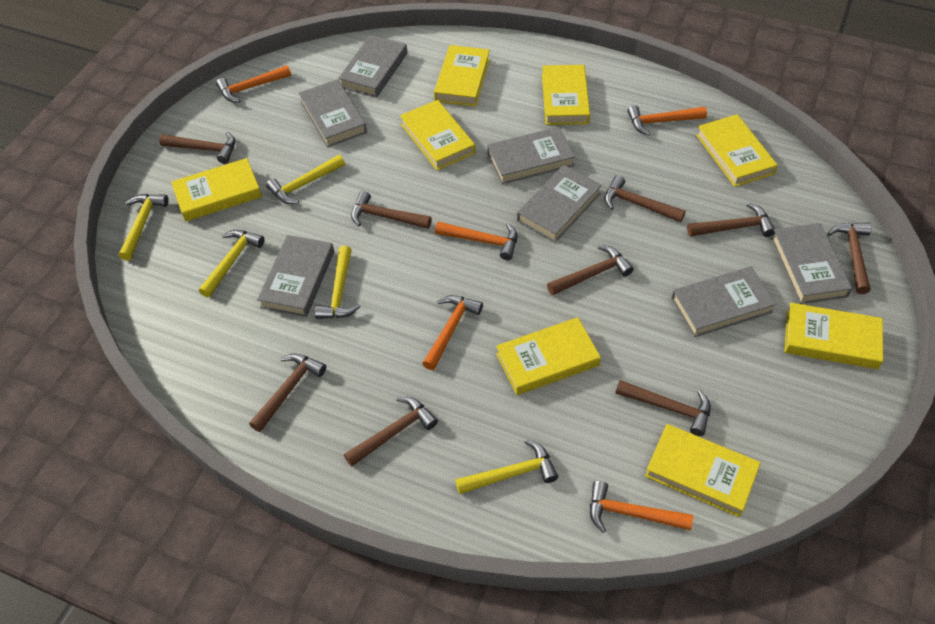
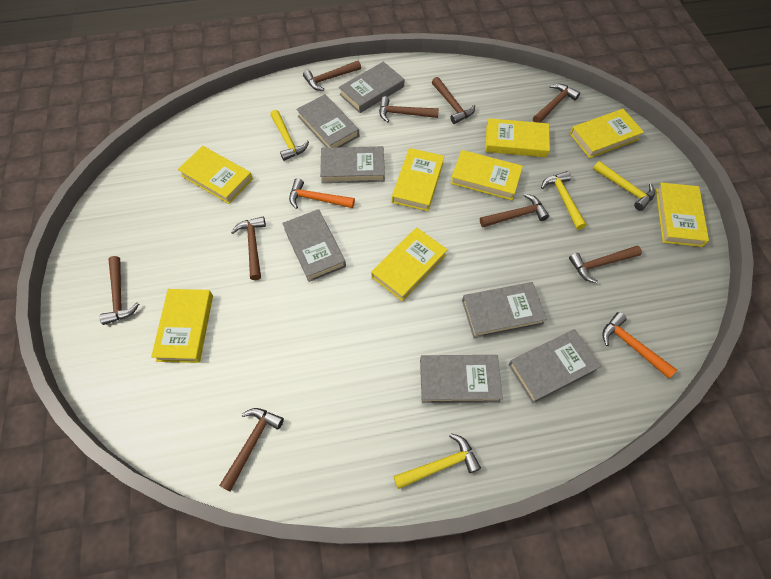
orange hammer: 5 -> 2
yellow hammer: 5 -> 4

